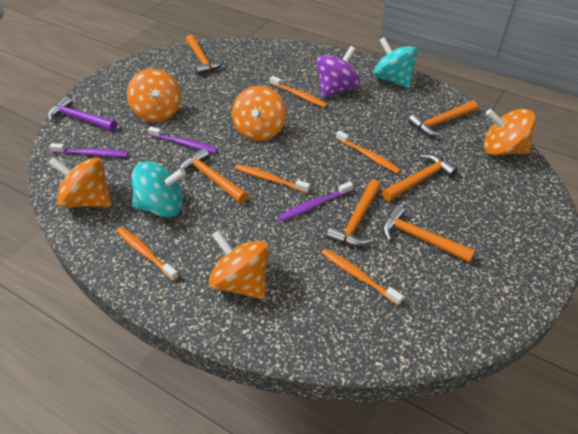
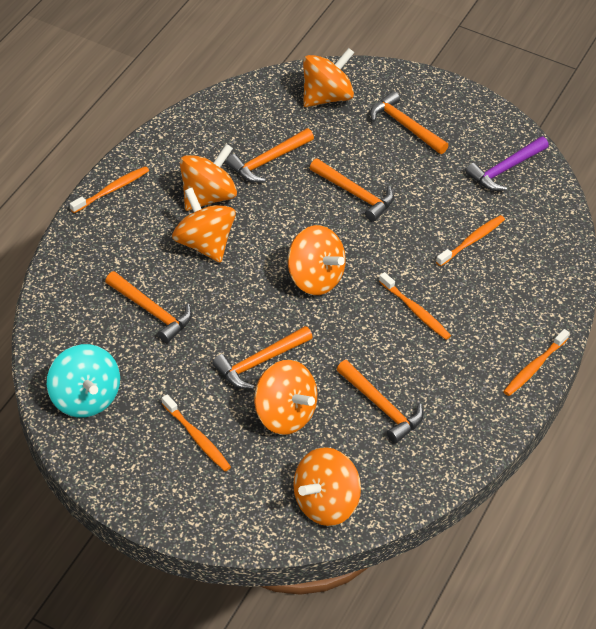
orange spinning top: 5 -> 6
purple spinning top: 1 -> 0
purple toothbrush: 3 -> 0
turquoise spinning top: 2 -> 1

